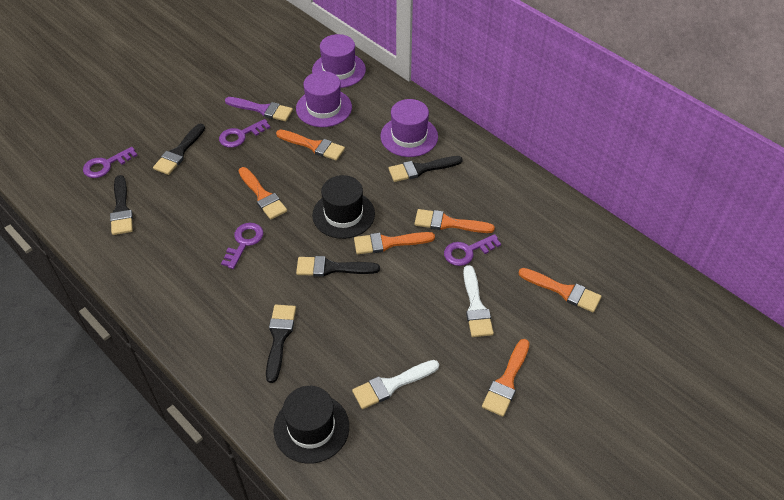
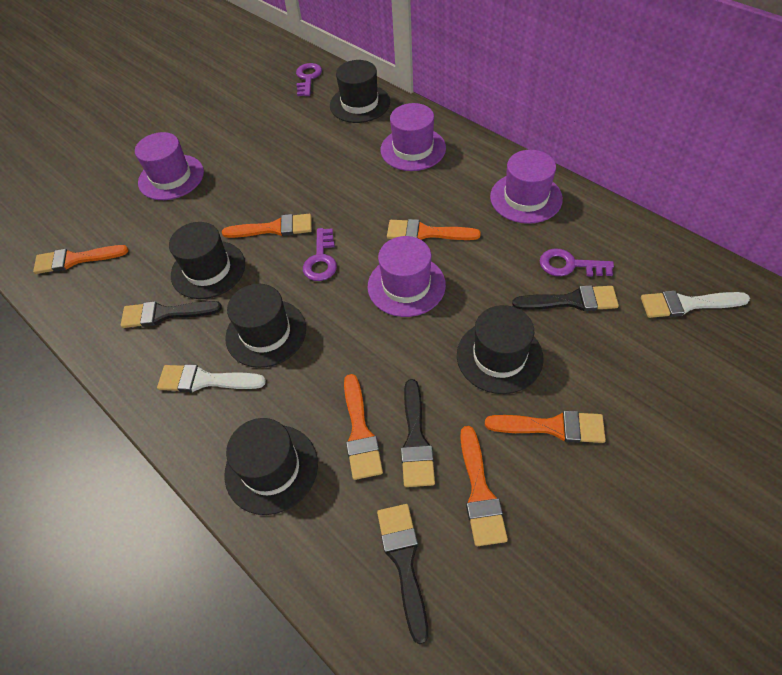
black brush: 5 -> 4
black hat: 2 -> 5
purple brush: 1 -> 0
purple hat: 3 -> 4
purple key: 4 -> 3

